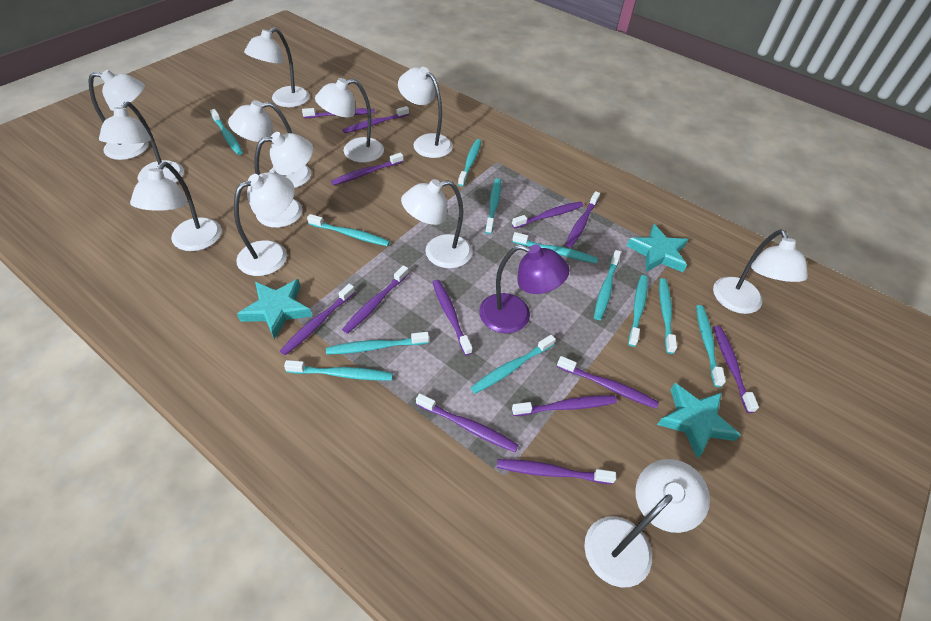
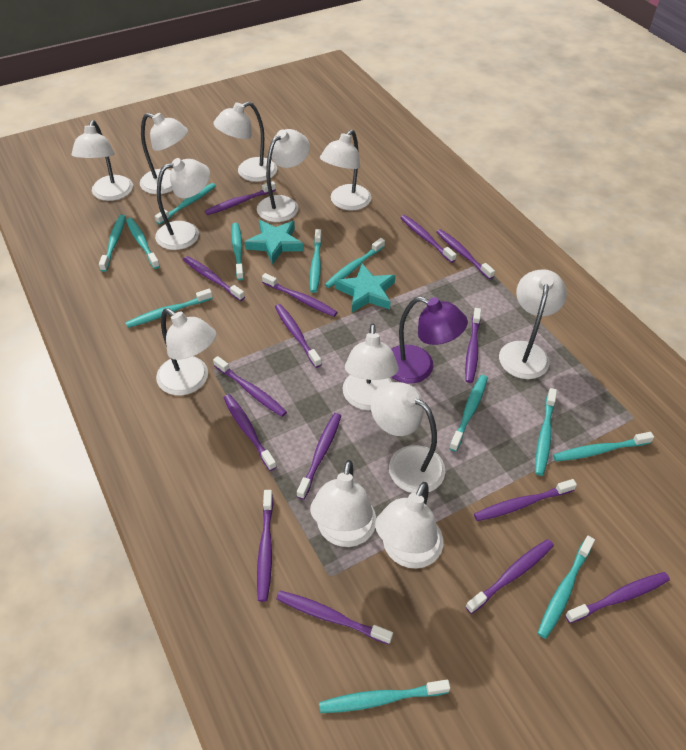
purple toothbrush: 13 -> 15
turquoise star: 3 -> 2

